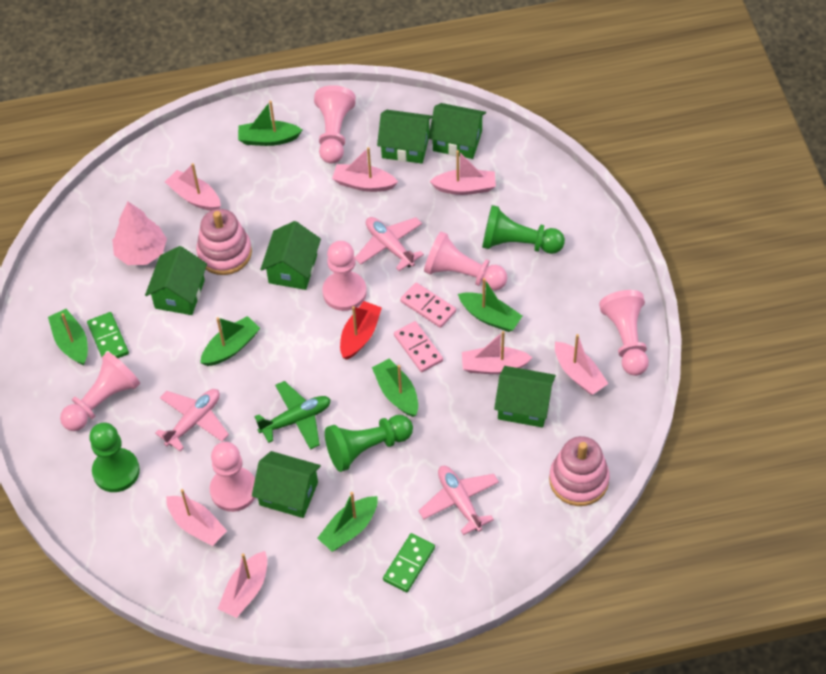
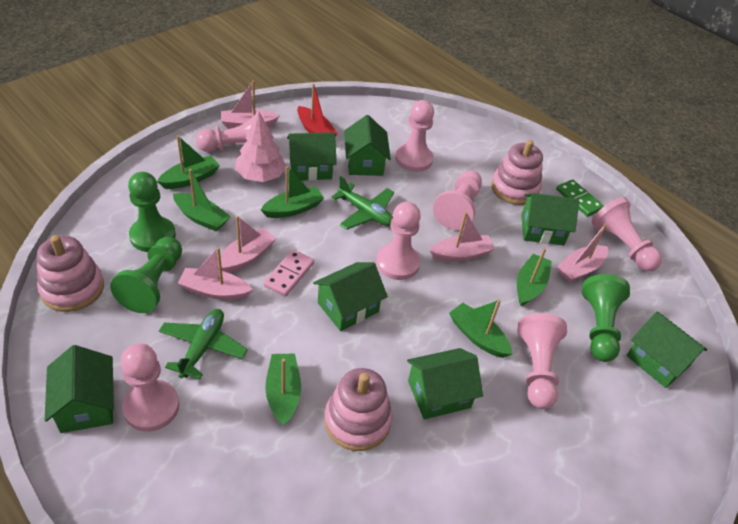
green domino: 2 -> 1
green house: 6 -> 7
green plane: 1 -> 2
pink boat: 7 -> 5
pink domino: 2 -> 1
pink pawn: 6 -> 7
pink plane: 3 -> 0
pink stacking toy: 2 -> 3

